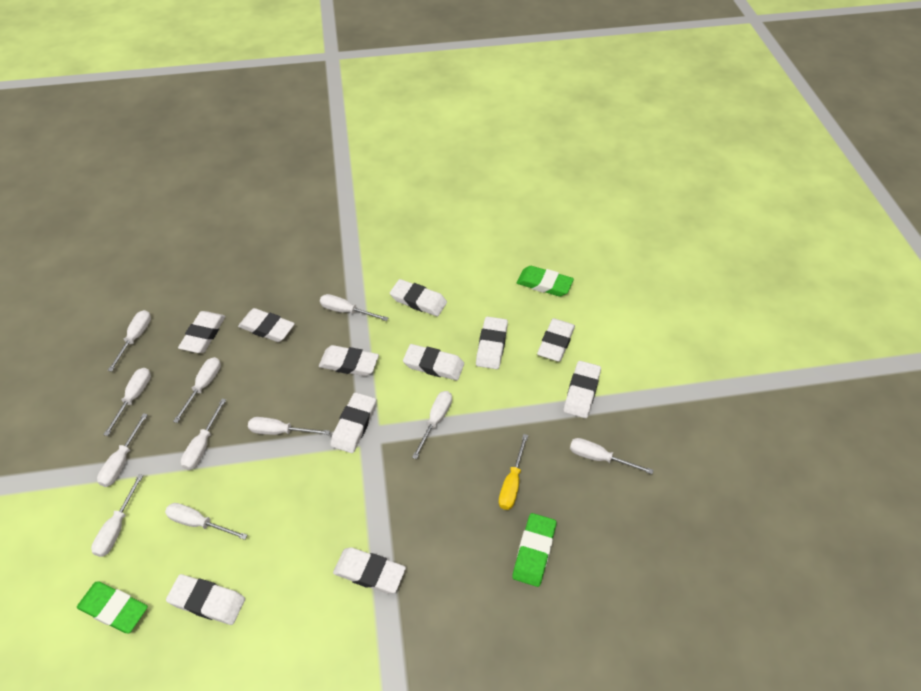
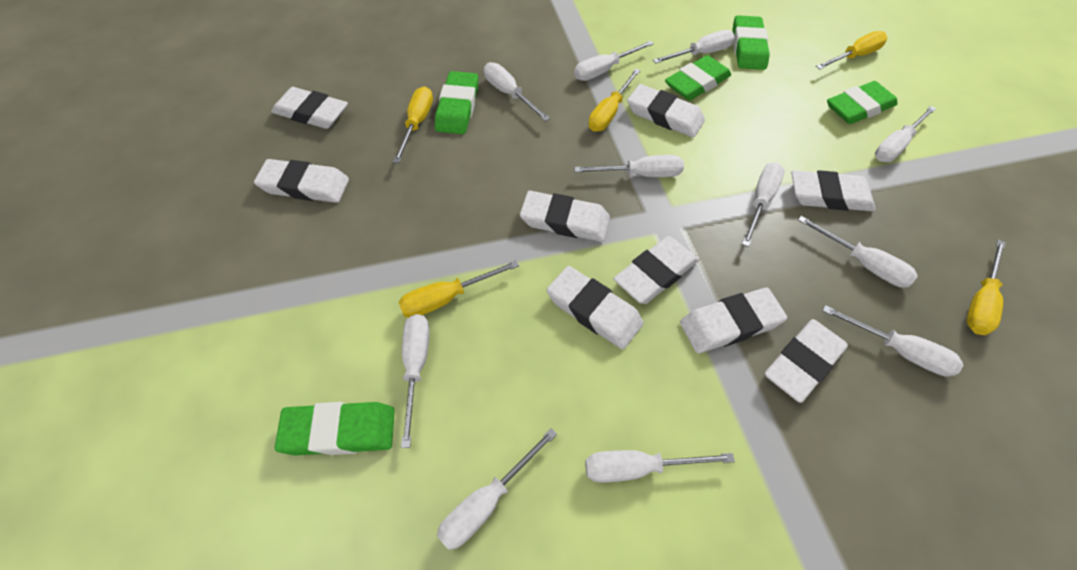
green eraser: 3 -> 5
white eraser: 11 -> 9
yellow screwdriver: 1 -> 5

